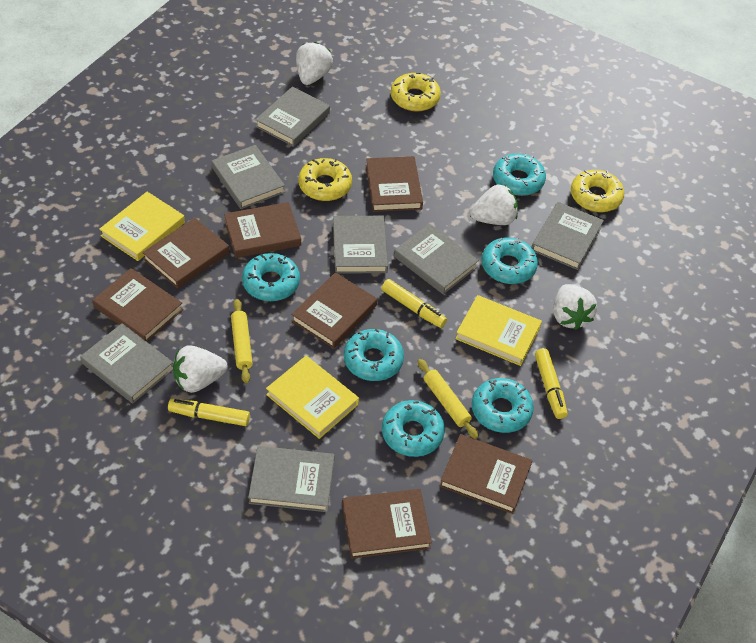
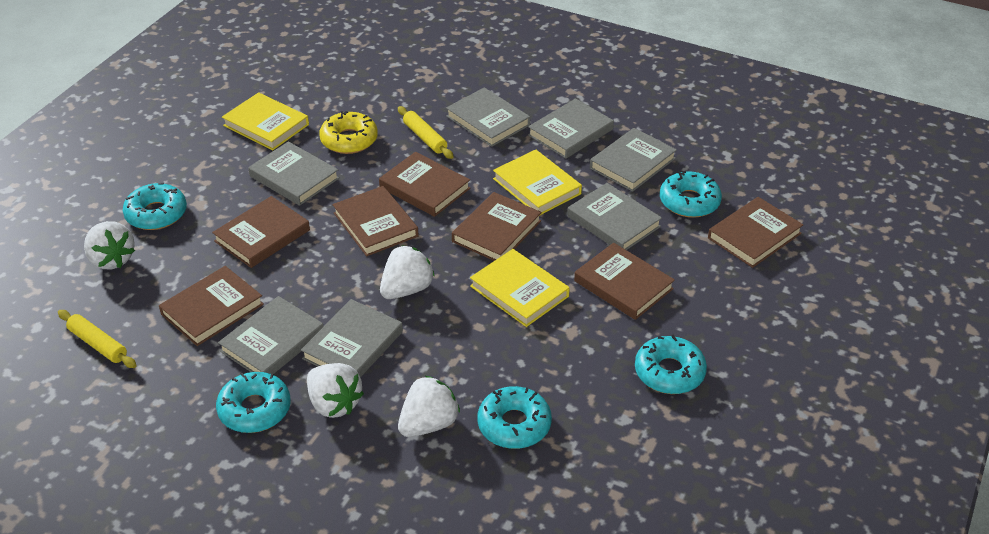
turquoise donut: 6 -> 5
yellow donut: 3 -> 1
yellow marker: 3 -> 0

